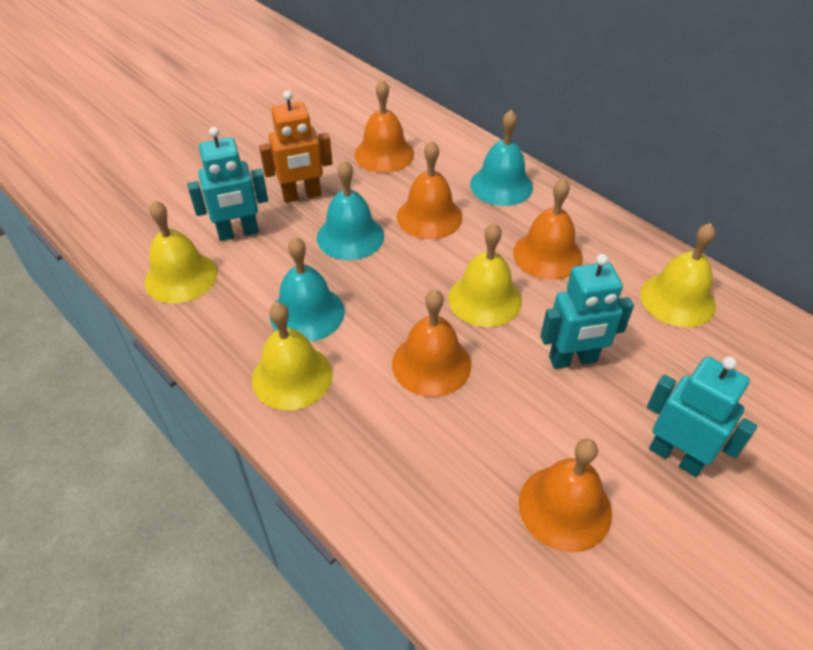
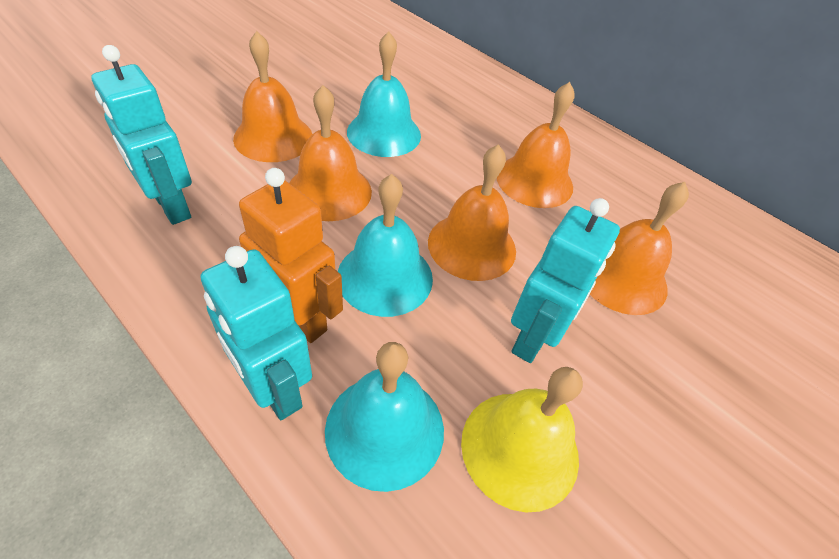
yellow bell: 4 -> 1

